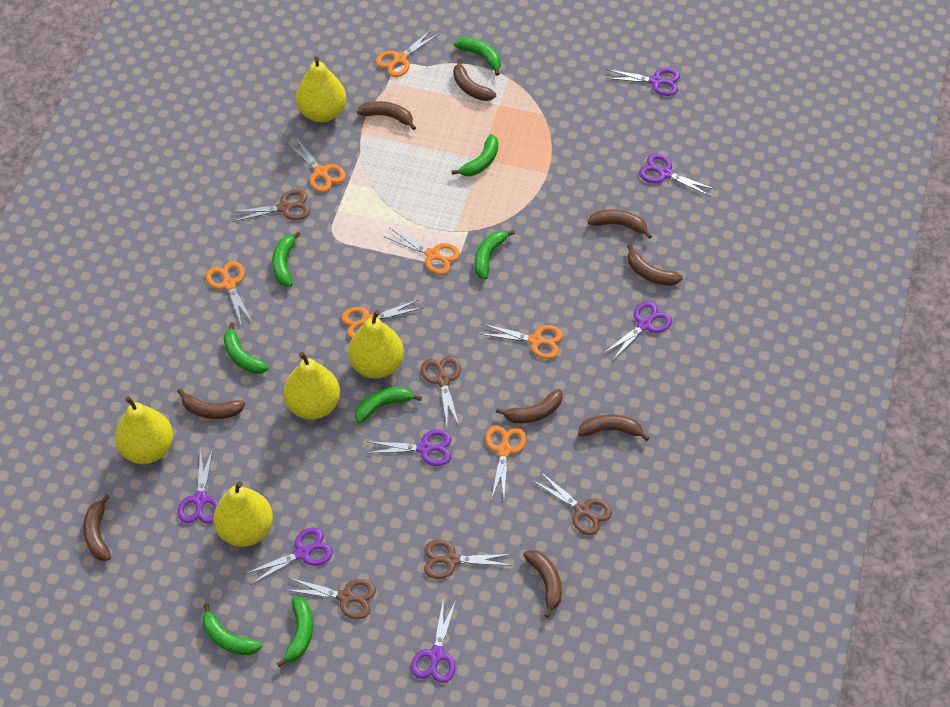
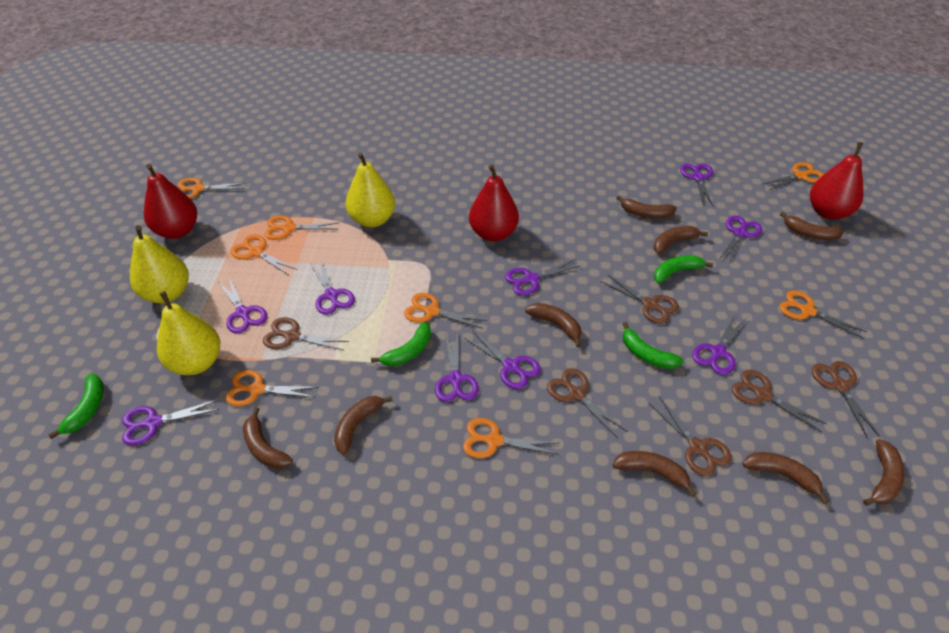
brown scissors: 5 -> 6
green banana: 8 -> 4
orange scissors: 7 -> 8
purple scissors: 7 -> 9
red pear: 0 -> 3
yellow pear: 5 -> 3

